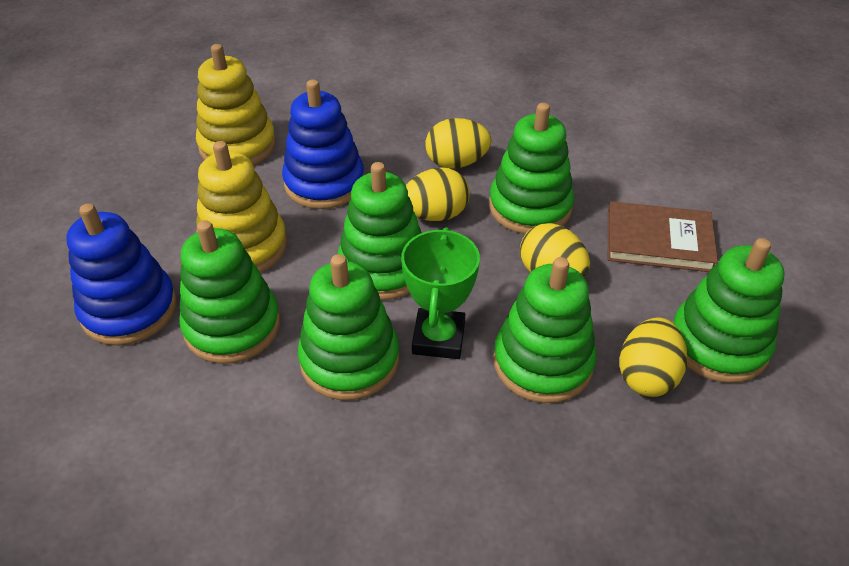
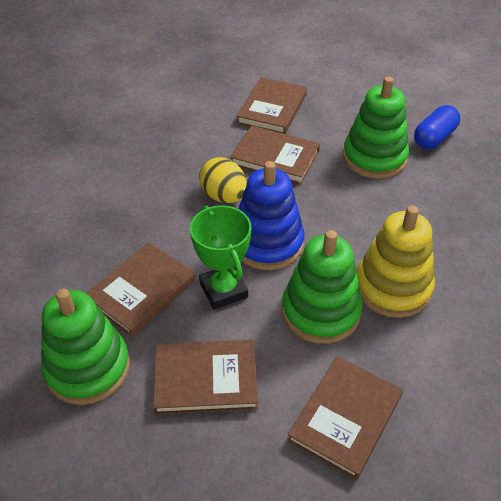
blue capsule: 0 -> 1
blue stacking toy: 2 -> 1
brown book: 1 -> 5
green stacking toy: 6 -> 3
yellow egg: 4 -> 1
yellow stacking toy: 2 -> 1

